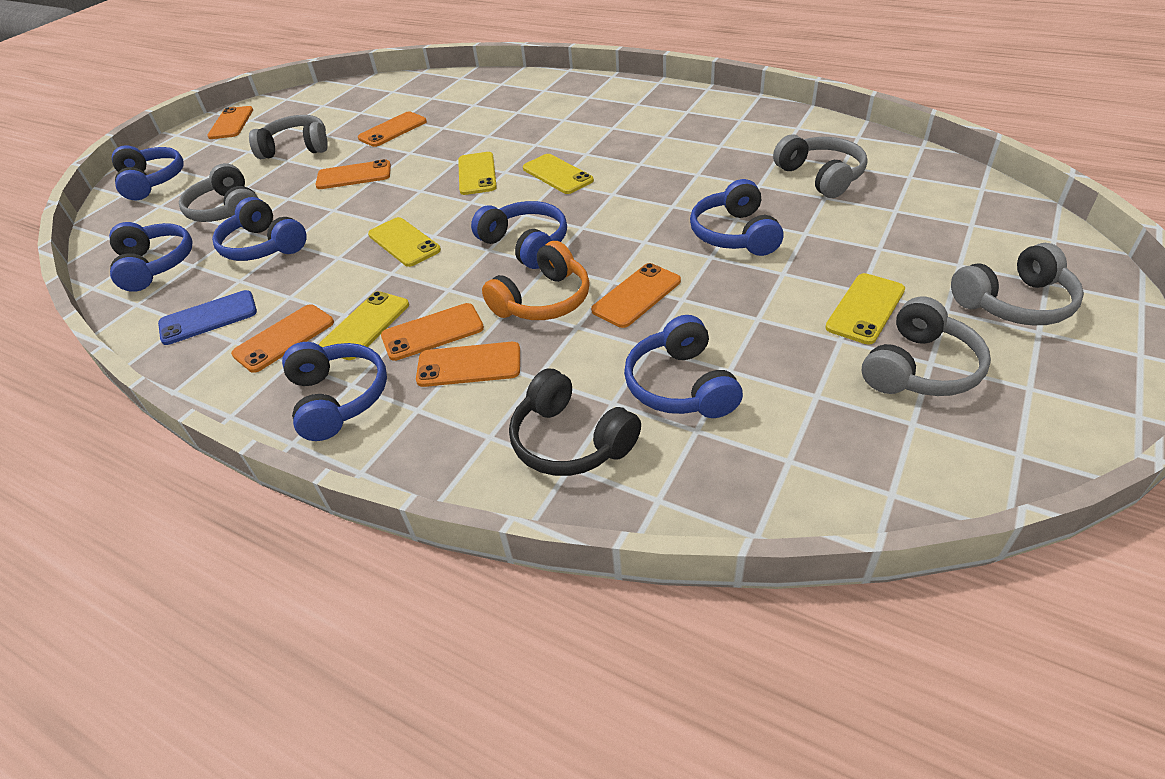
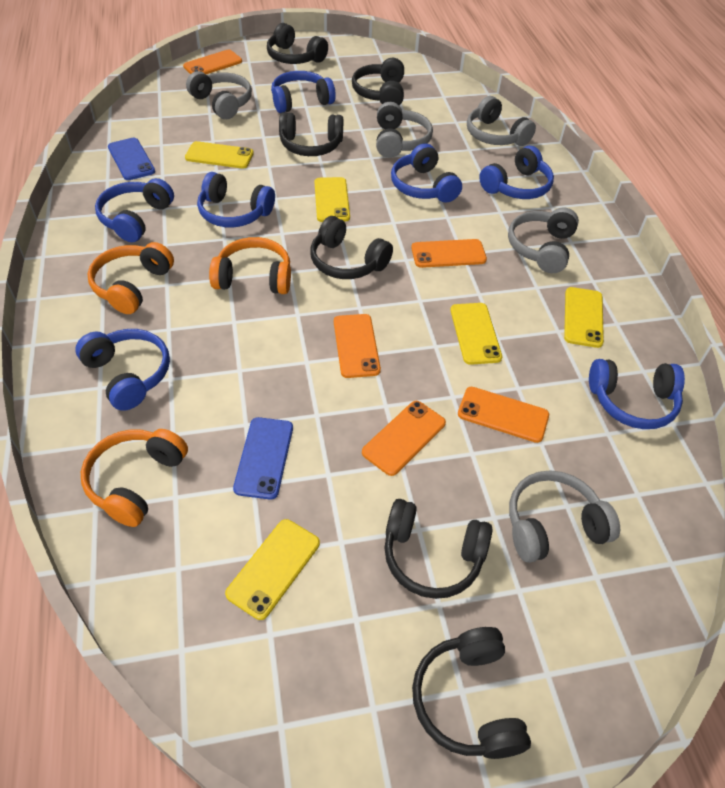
black headphones: 1 -> 6
blue phone: 1 -> 2
orange headphones: 1 -> 3
orange phone: 7 -> 5

